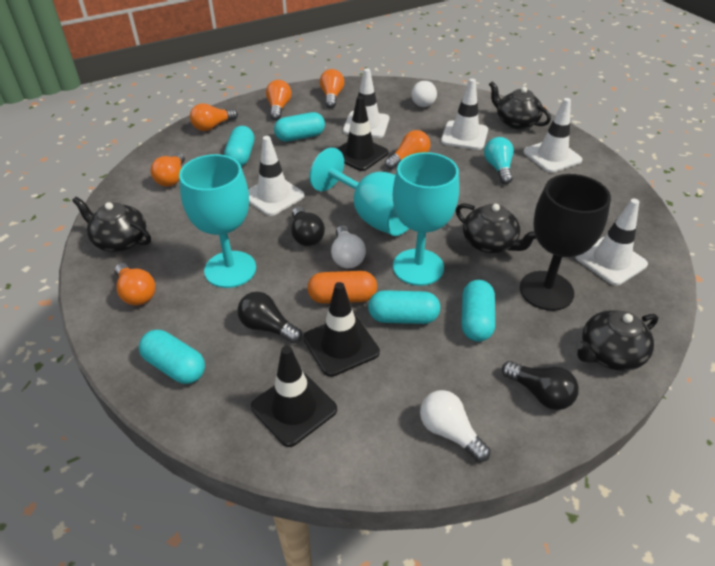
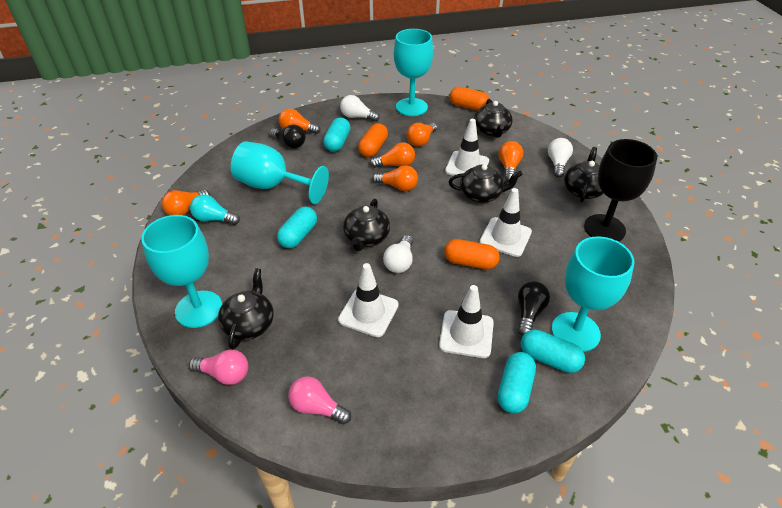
black light bulb: 3 -> 2
black teapot: 4 -> 5
black traffic cone: 3 -> 0
orange capsule: 1 -> 3
pink light bulb: 0 -> 2
turquoise capsule: 5 -> 4
turquoise goblet: 3 -> 4
white traffic cone: 5 -> 4

